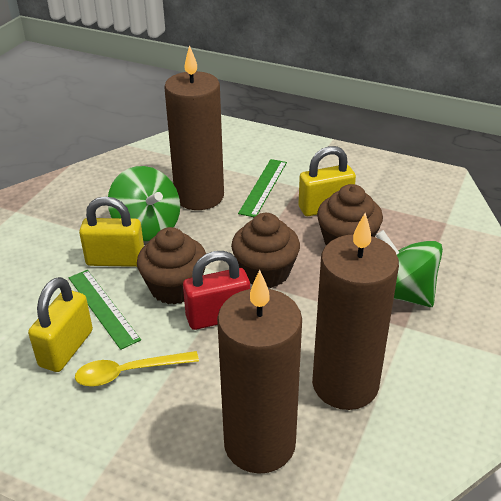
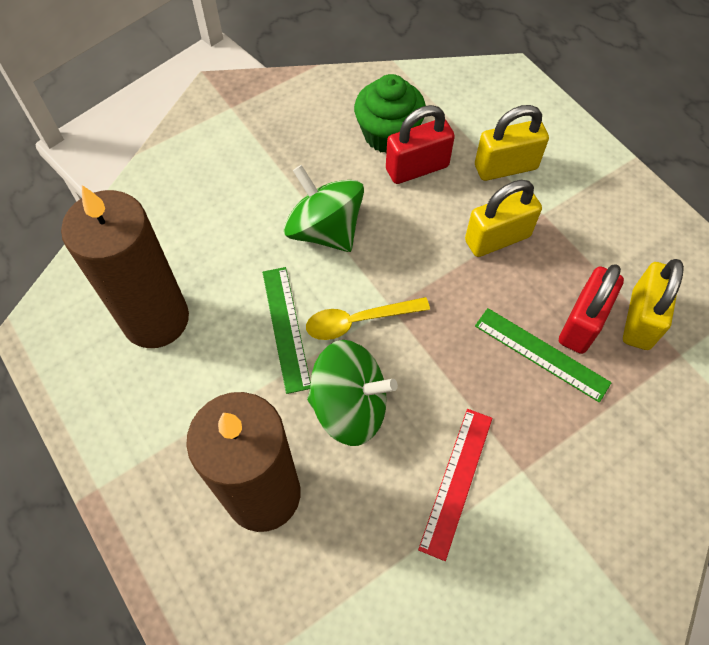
brown candle: 3 -> 2
brown cupcake: 3 -> 0
green cupcake: 0 -> 1
red padlock: 1 -> 2
red ruler: 0 -> 1

